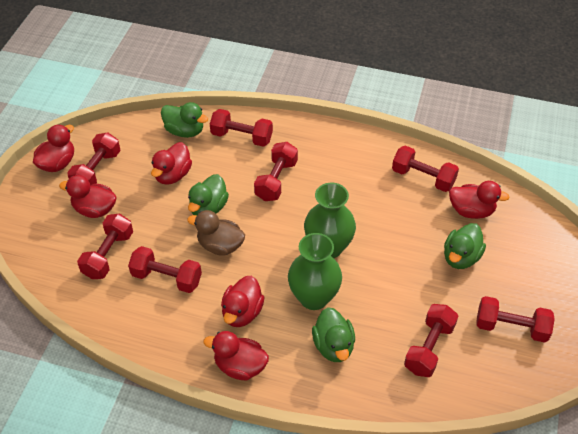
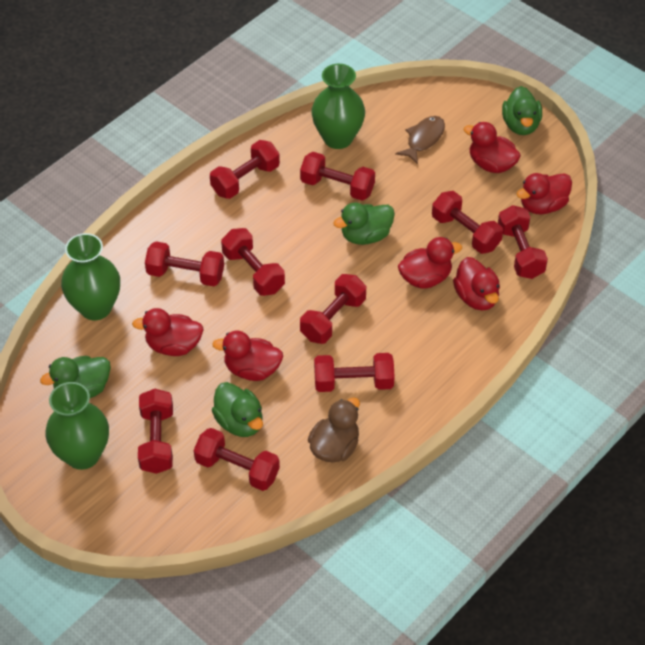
brown fish: 0 -> 1
green vase: 2 -> 3
red dumbbell: 8 -> 10

